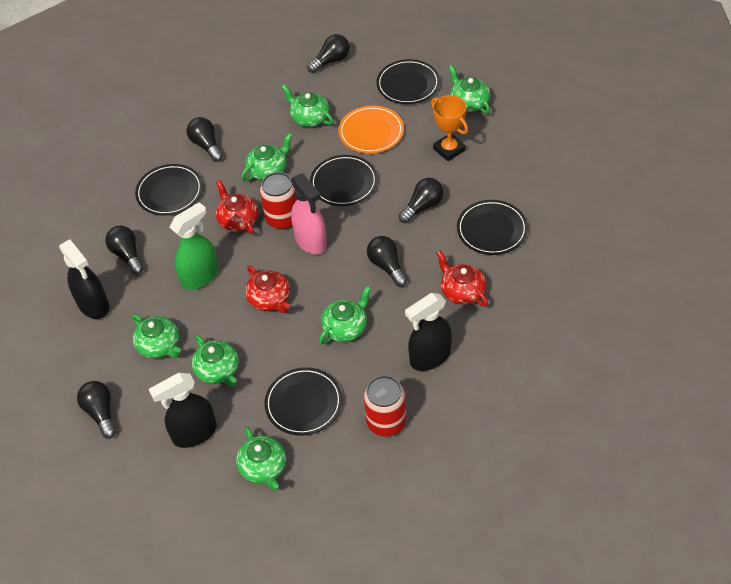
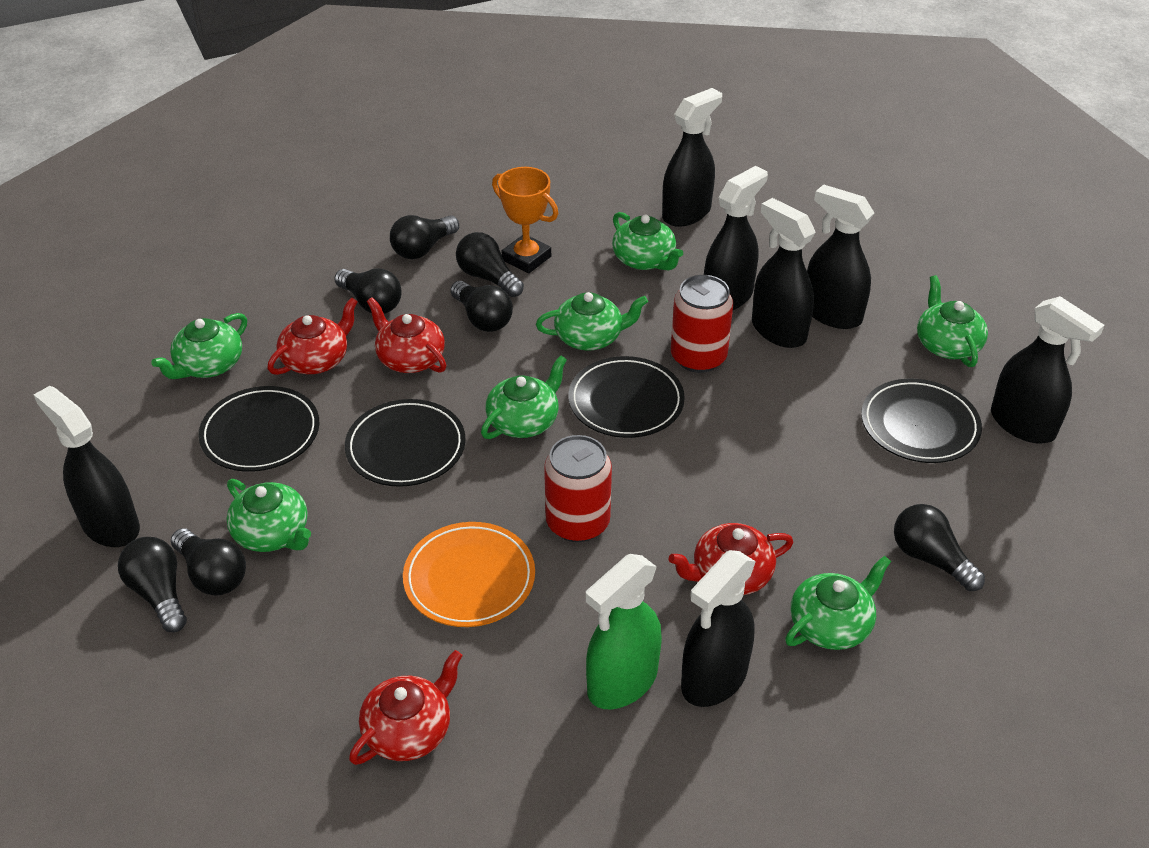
black light bulb: 6 -> 7
black plate: 5 -> 4
black spray bottle: 3 -> 7
pink spray bottle: 1 -> 0
red teapot: 3 -> 4

